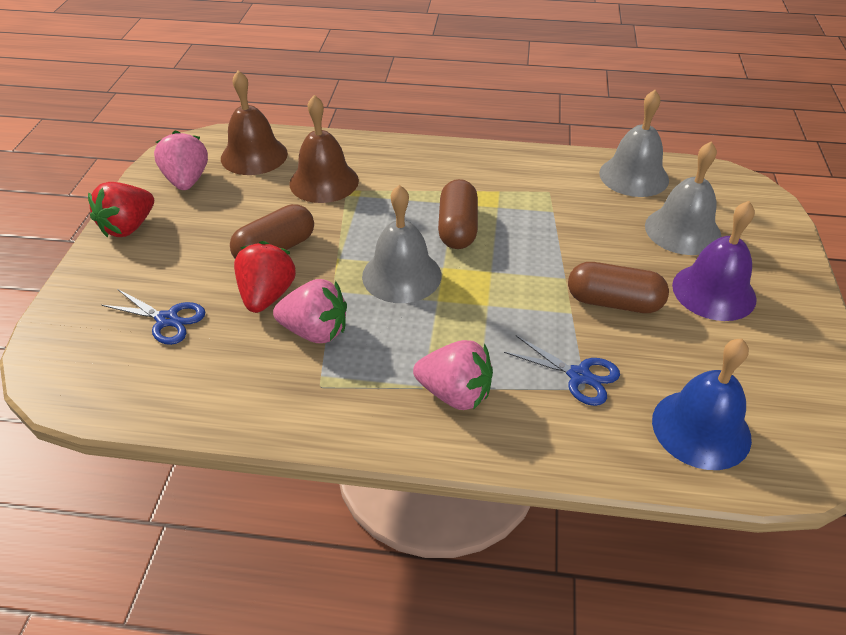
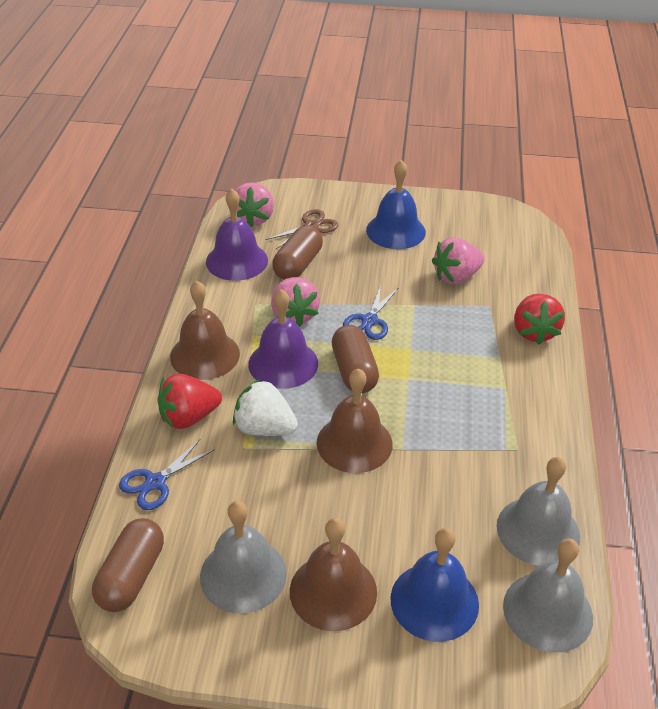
blue bell: 1 -> 2
brown bell: 2 -> 3
brown scissors: 0 -> 1
purple bell: 1 -> 2
white strawberry: 0 -> 1

